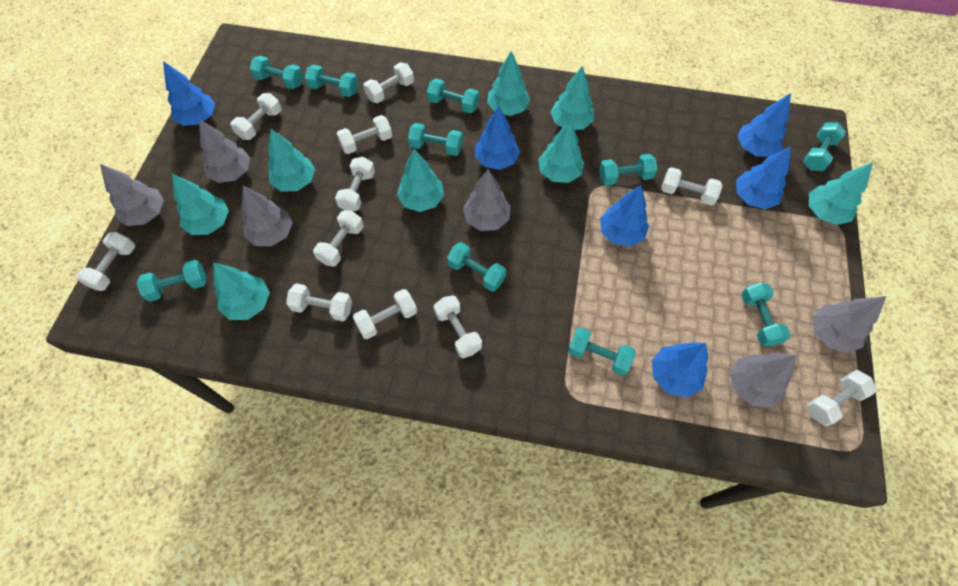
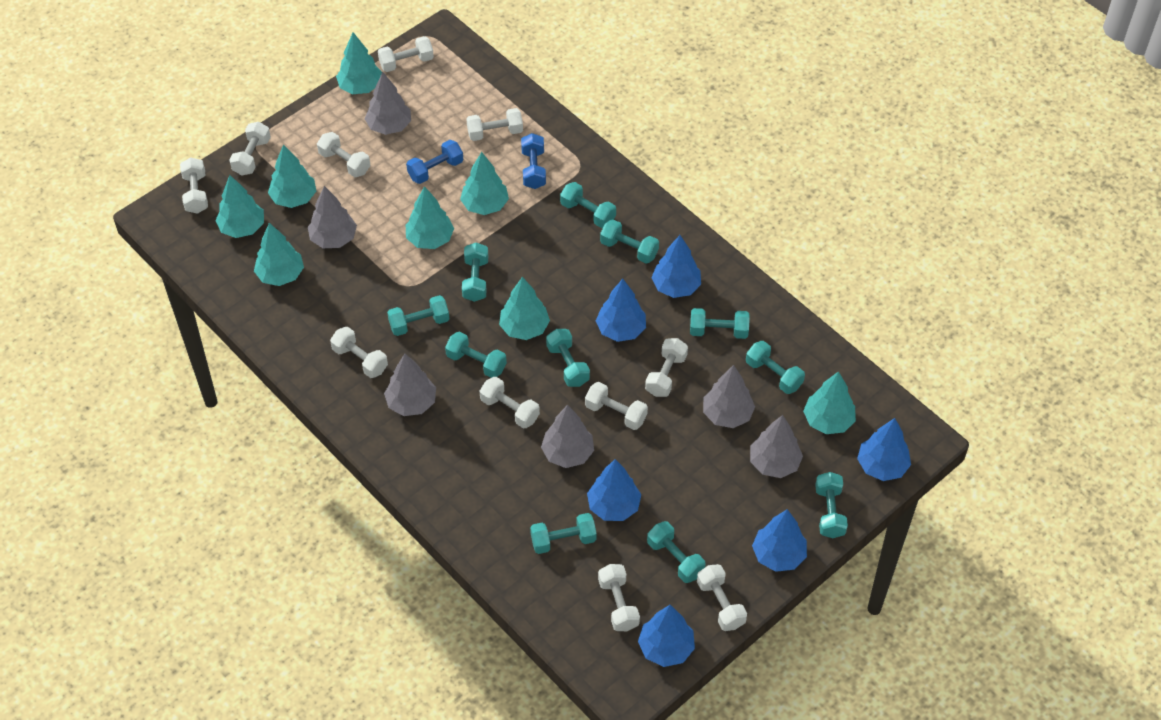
blue dumbbell: 0 -> 2
turquoise dumbbell: 10 -> 11

